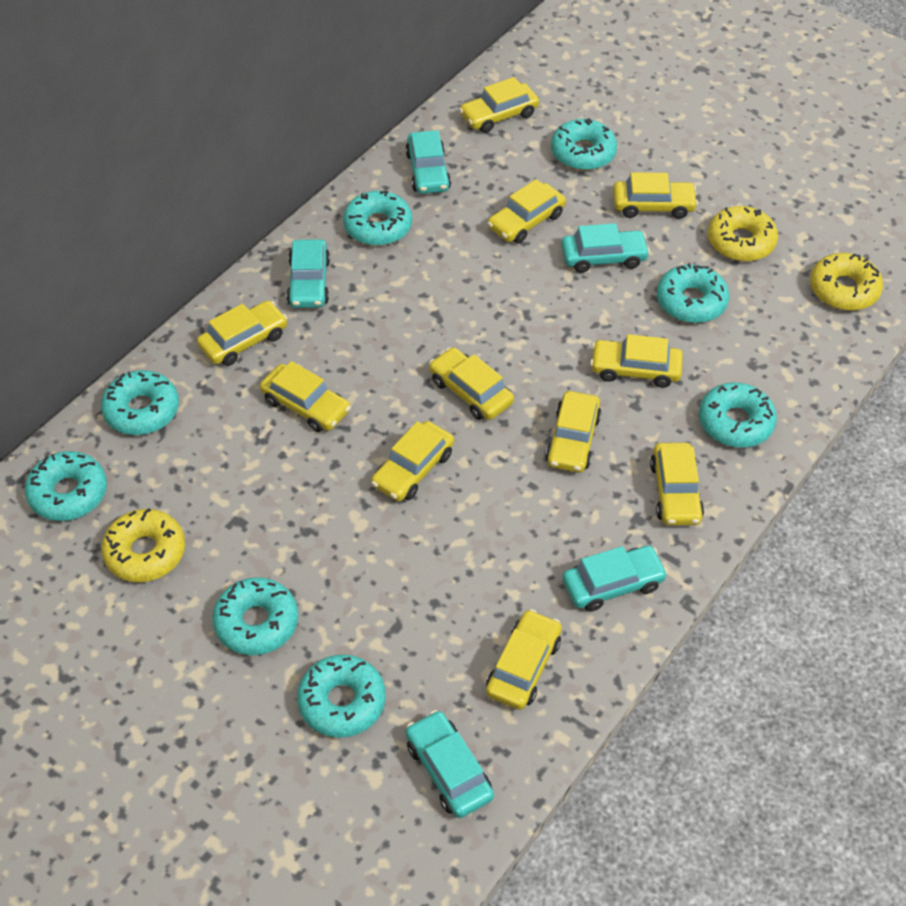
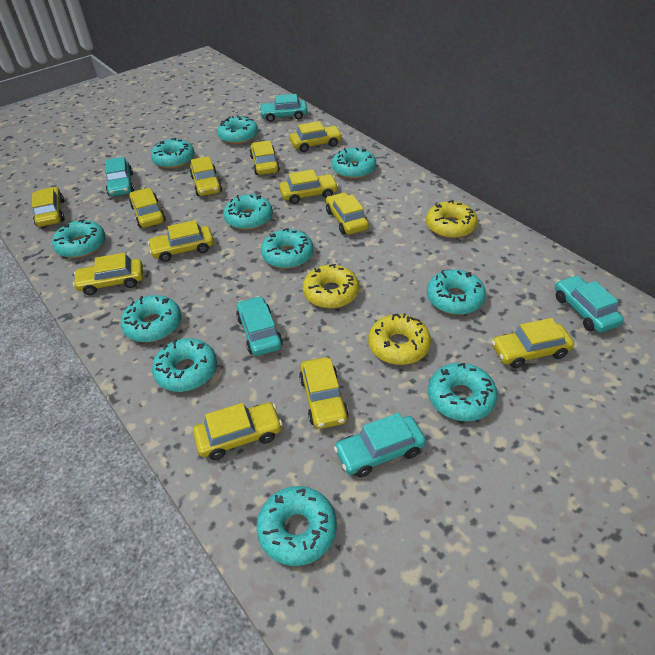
turquoise donut: 8 -> 11
yellow car: 11 -> 12

